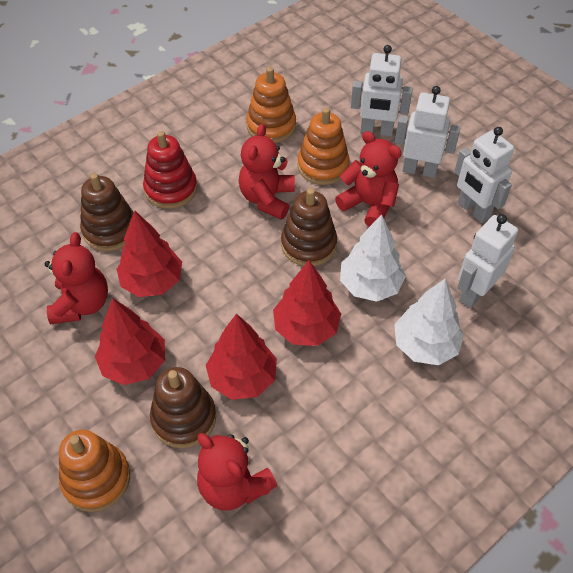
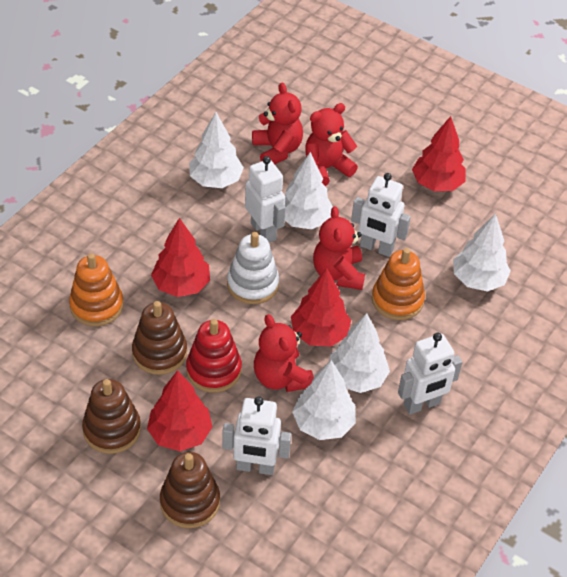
orange stacking toy: 3 -> 2
white stacking toy: 0 -> 1
white tree: 2 -> 5

